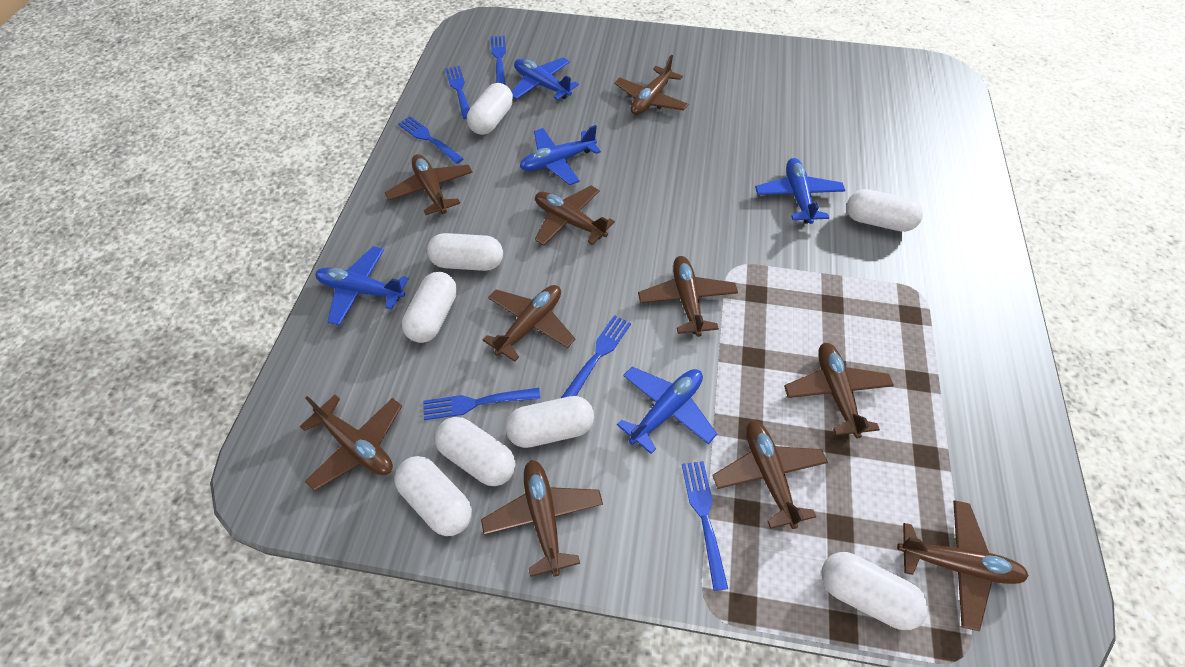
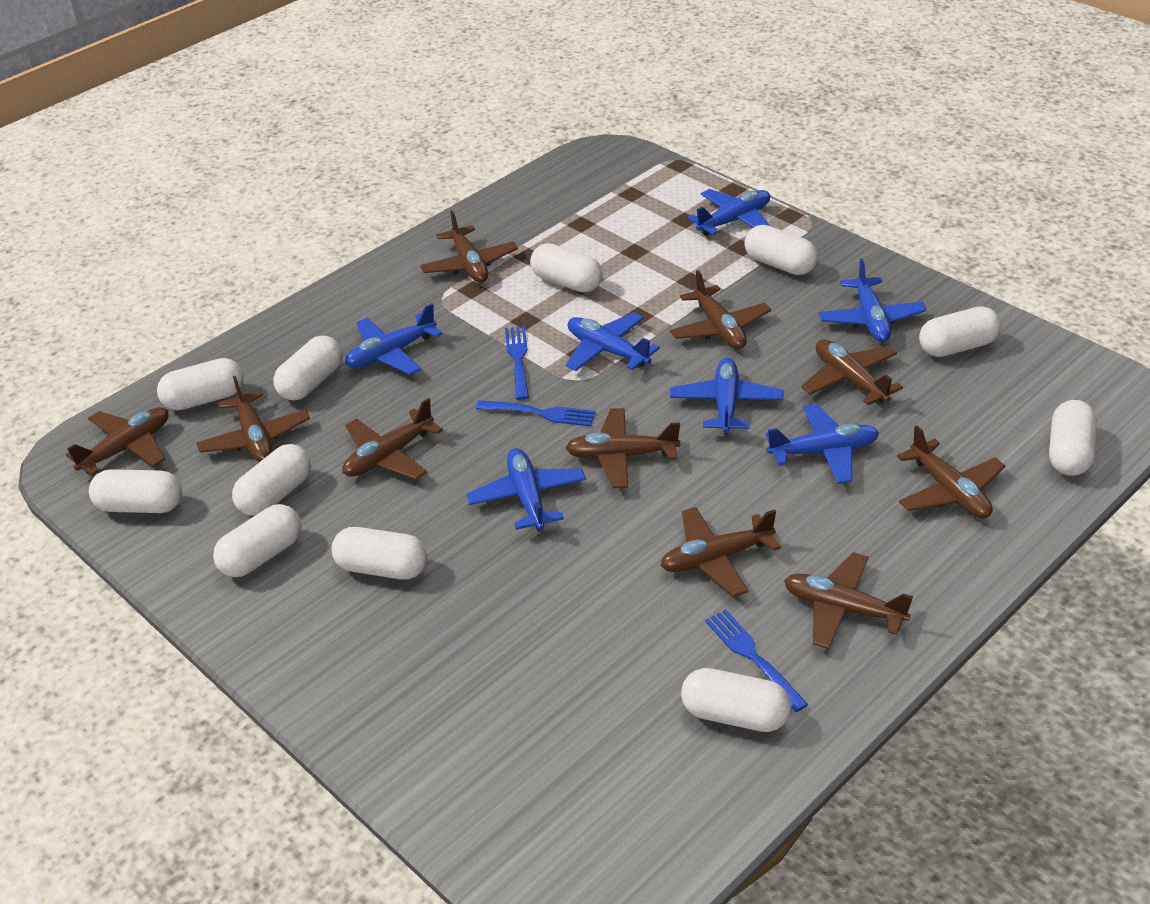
blue fork: 6 -> 3
blue plane: 5 -> 7
white capsule: 8 -> 11

